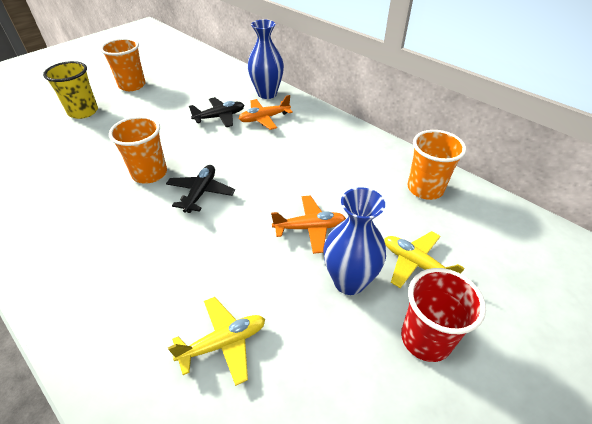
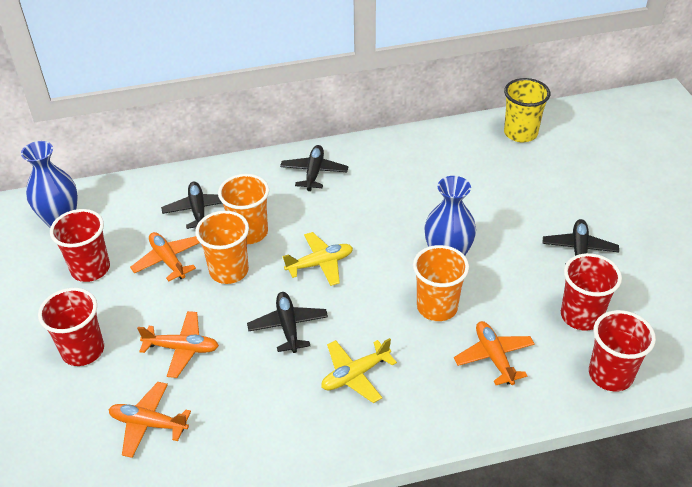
black plane: 2 -> 4
orange plane: 2 -> 4
red cup: 1 -> 4

